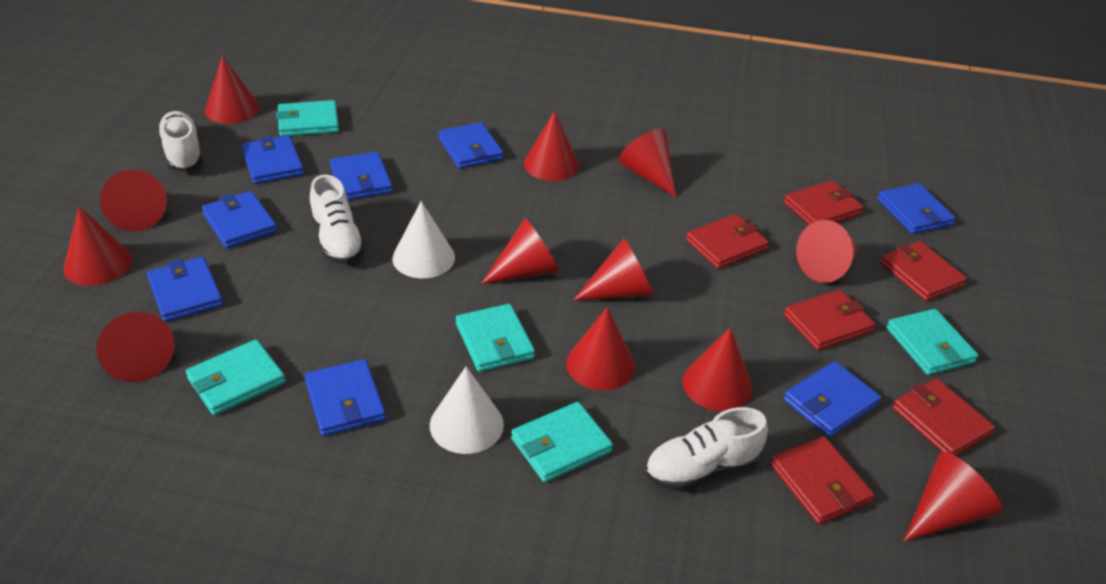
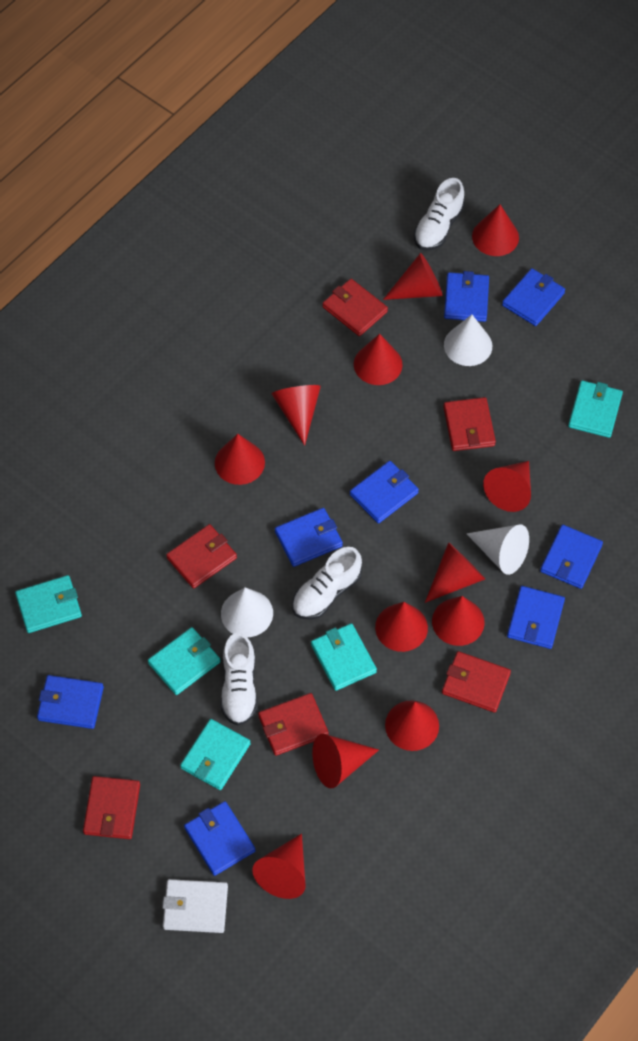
white cone: 2 -> 3
white wallet: 0 -> 1

